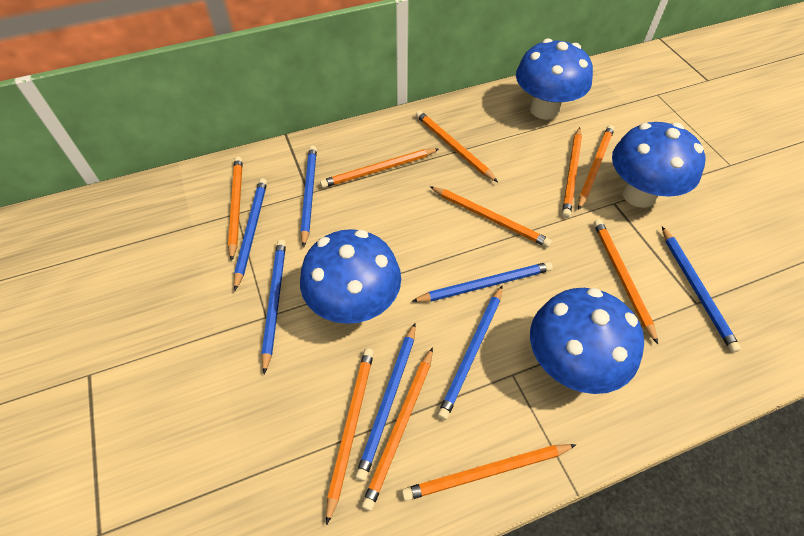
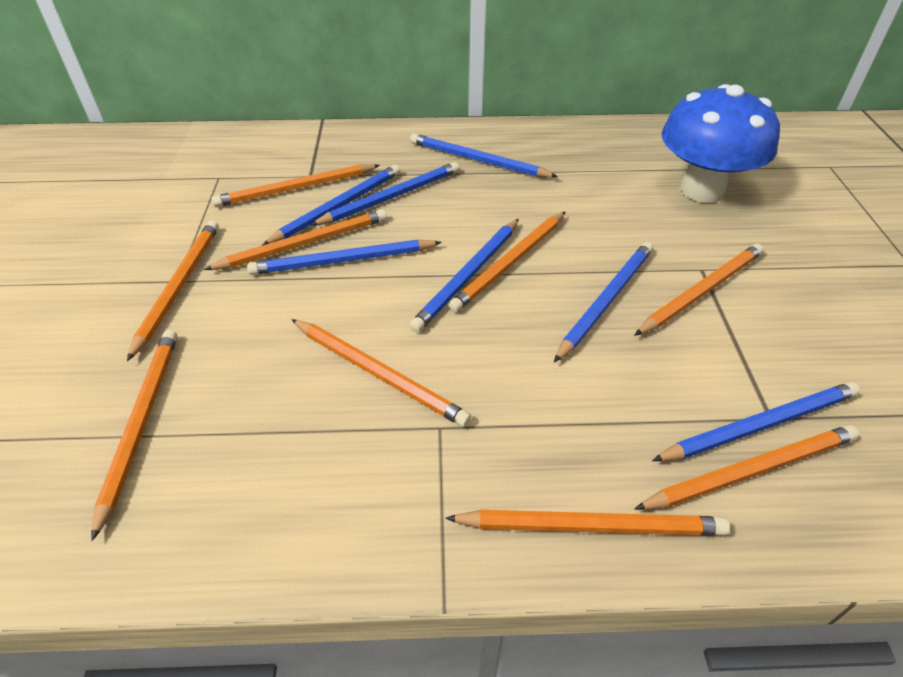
blue mushroom: 4 -> 1
orange pencil: 10 -> 9

